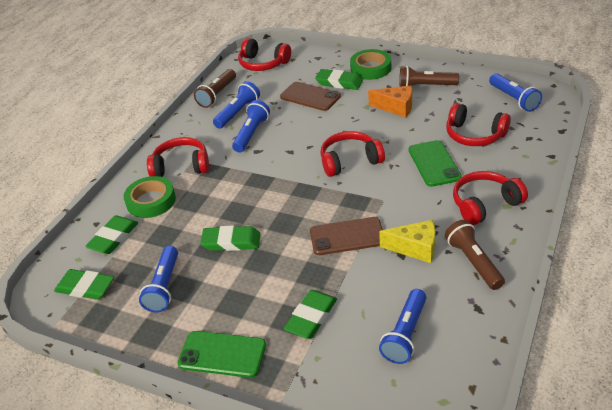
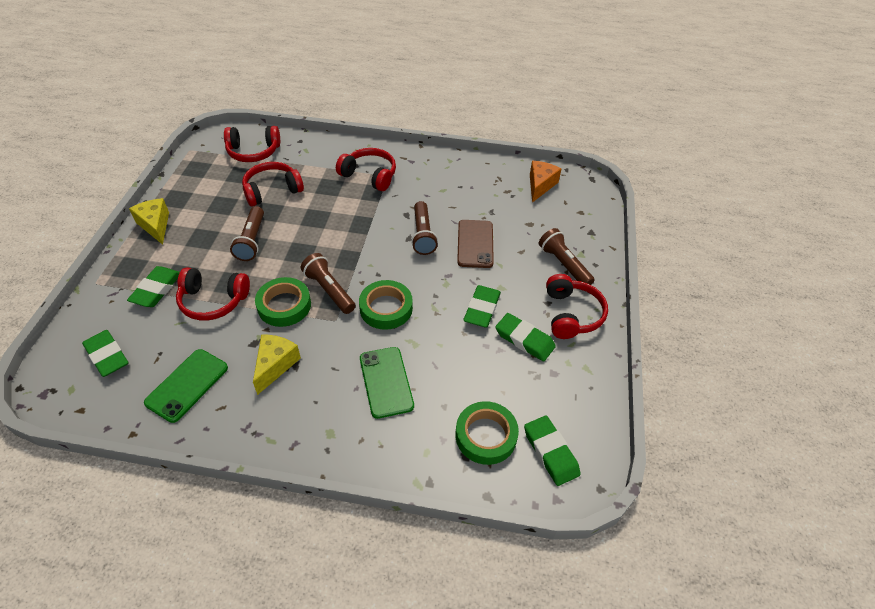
blue flashlight: 5 -> 0
brown flashlight: 3 -> 4
brown phone: 2 -> 1
green tape: 2 -> 3
yellow cheese: 1 -> 2

